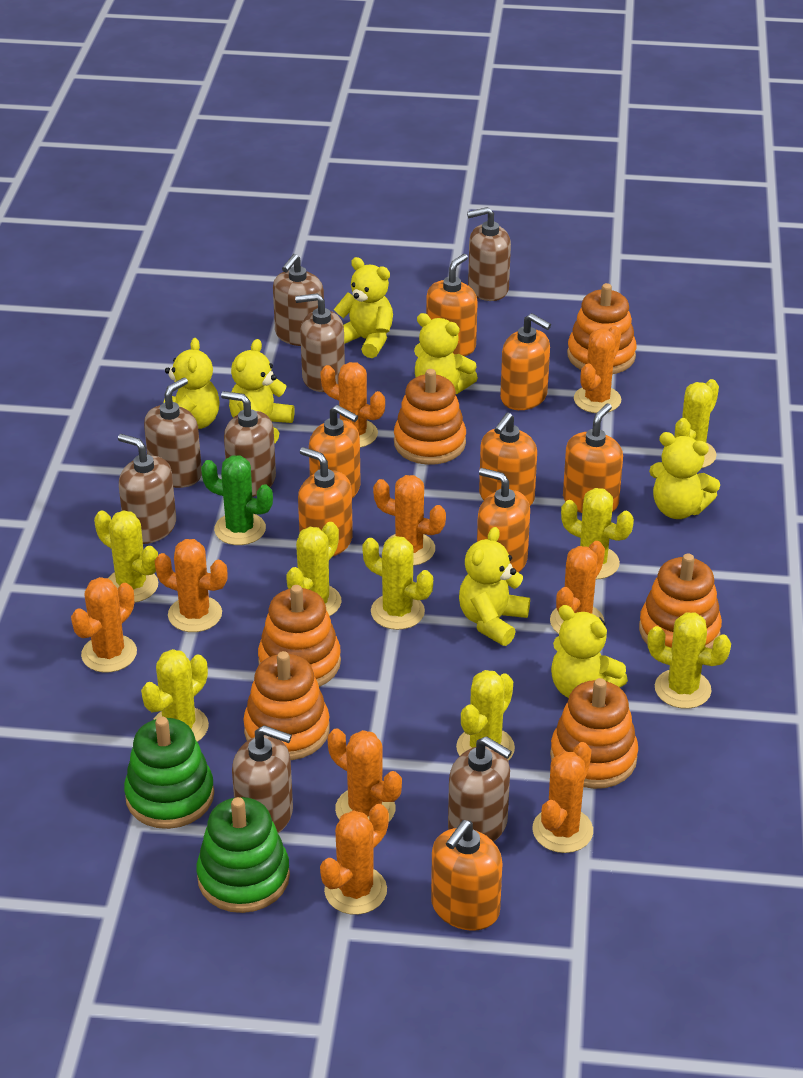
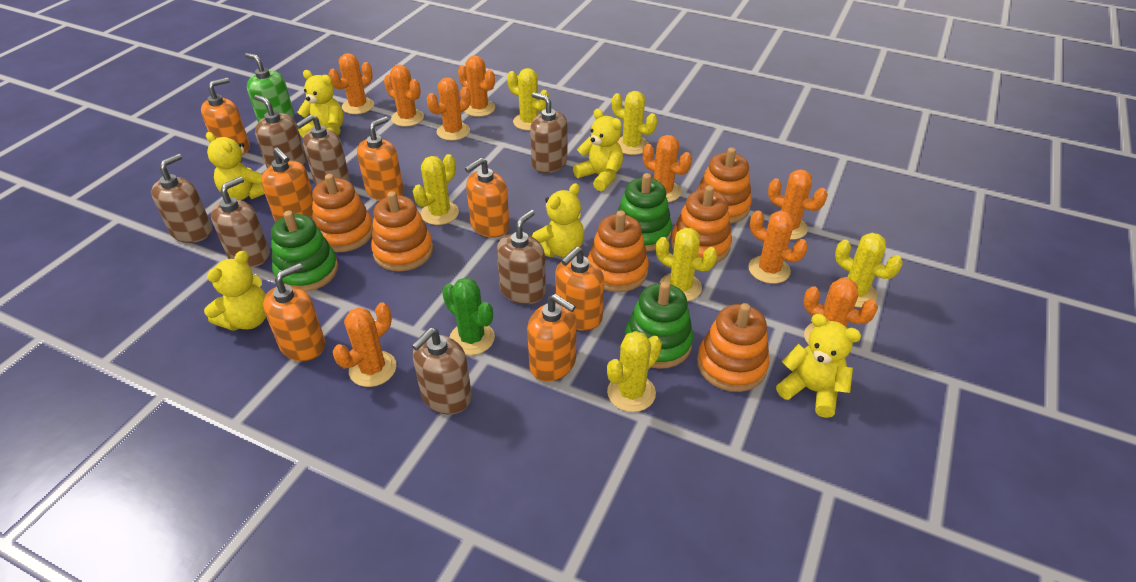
brown soap dispenser: 8 -> 7
green soap dispenser: 0 -> 1
green stacking toy: 2 -> 3
orange soap dispenser: 8 -> 7
yellow cactus: 8 -> 6
yellow teddy bear: 7 -> 6

